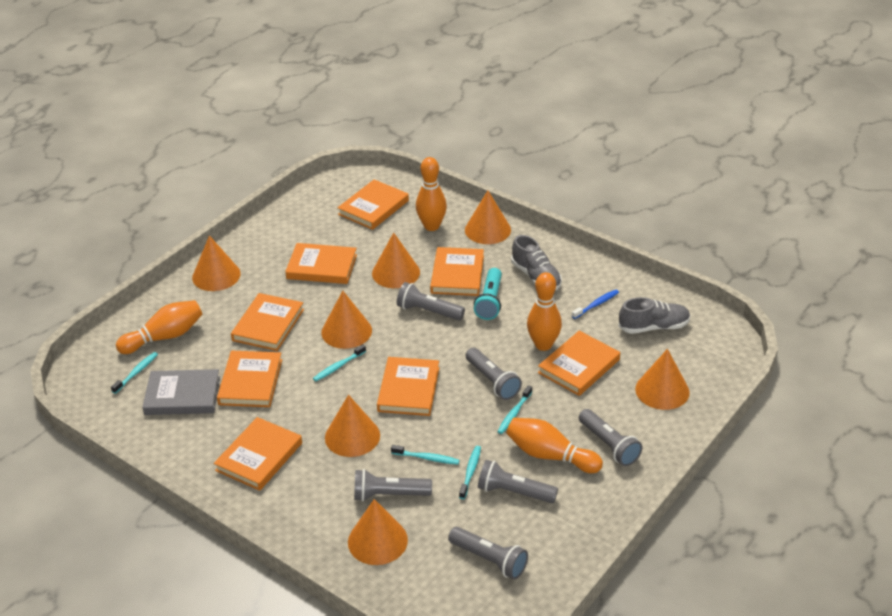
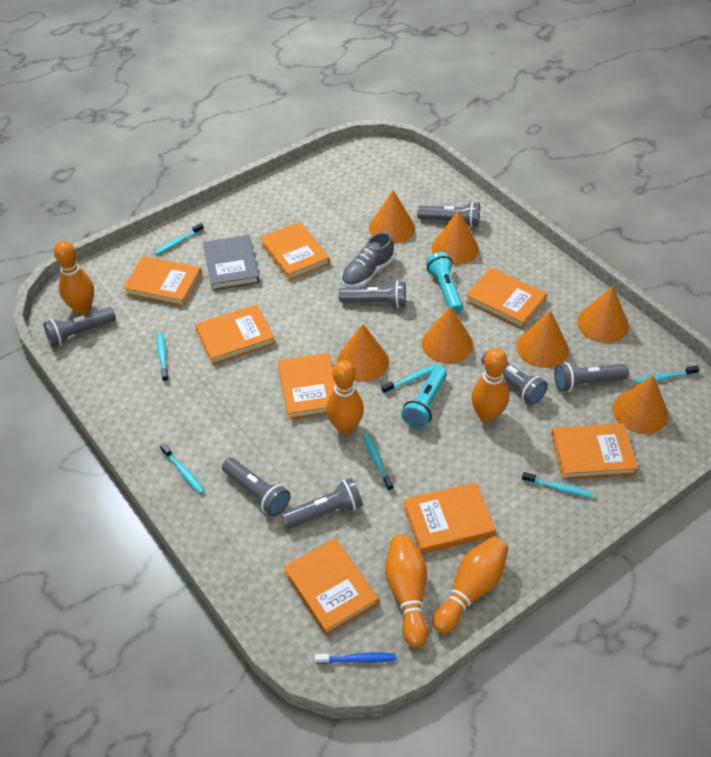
grey flashlight: 6 -> 7
grey shoe: 2 -> 1
orange bowling pin: 4 -> 5
turquoise flashlight: 1 -> 2
turquoise toothbrush: 5 -> 7

